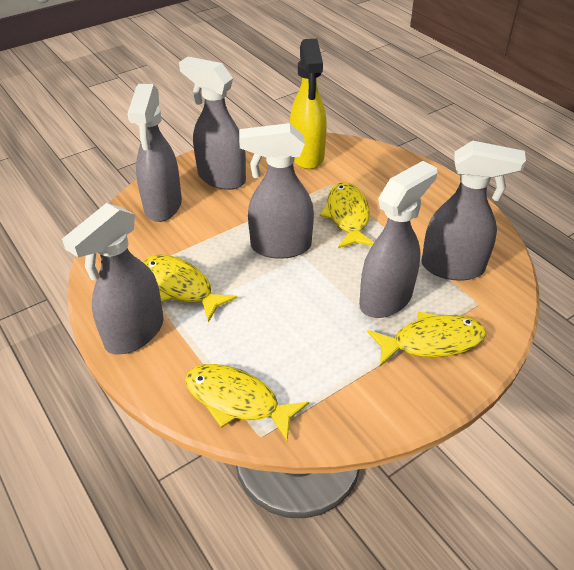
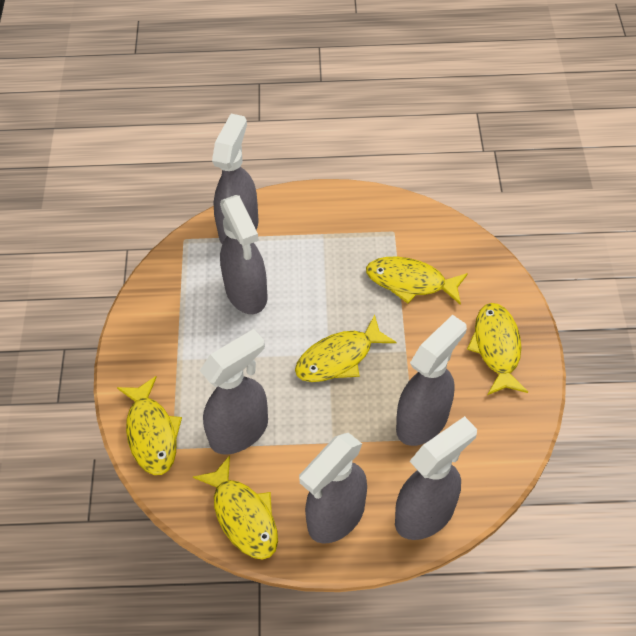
yellow fish: 4 -> 5
yellow spray bottle: 1 -> 0

